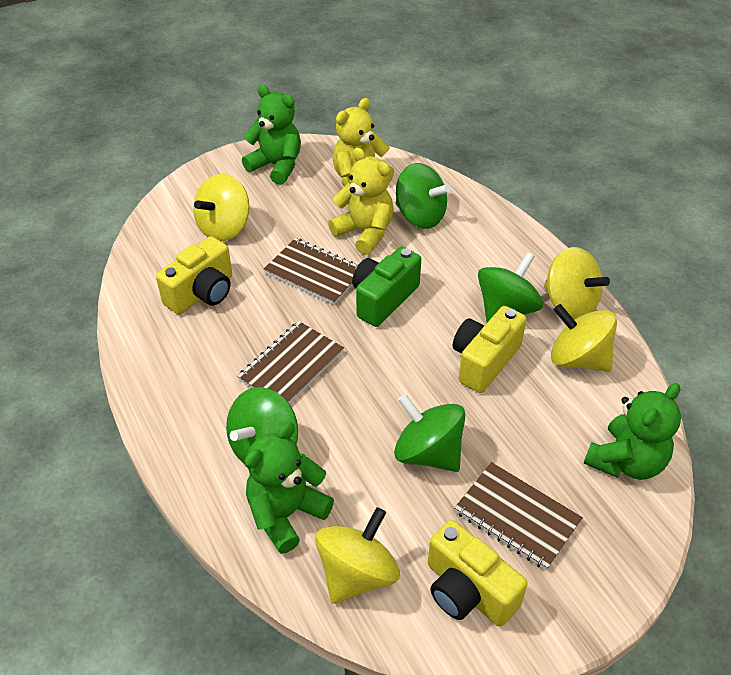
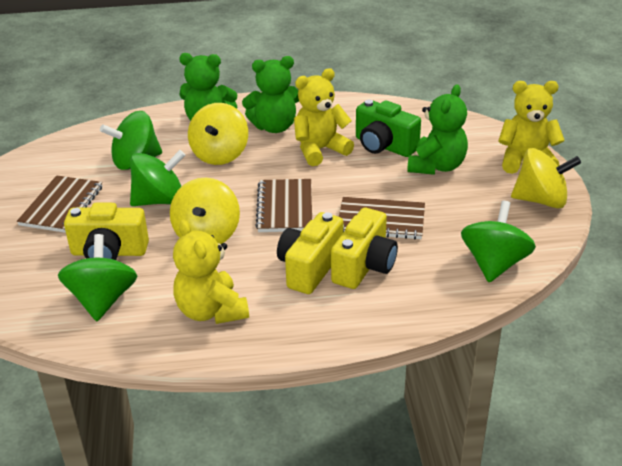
yellow spinning top: 4 -> 3
yellow teddy bear: 2 -> 3

